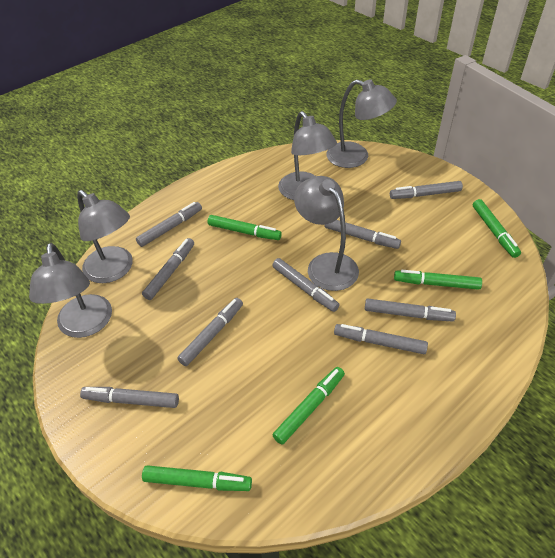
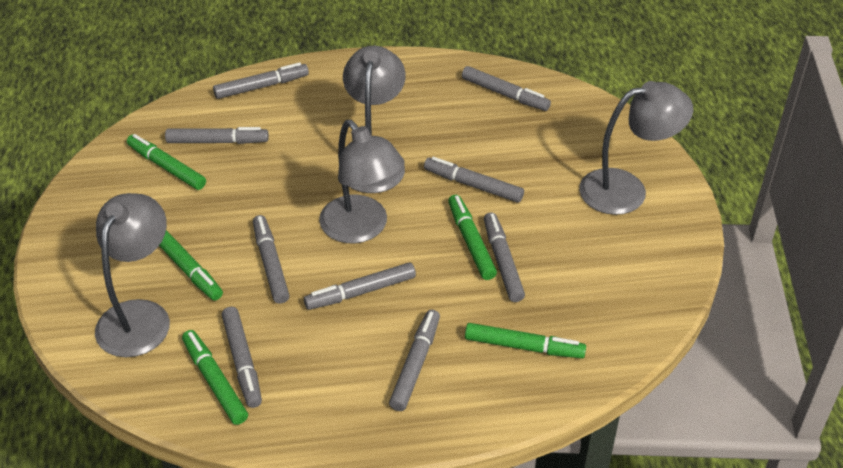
grey lamp: 5 -> 4

